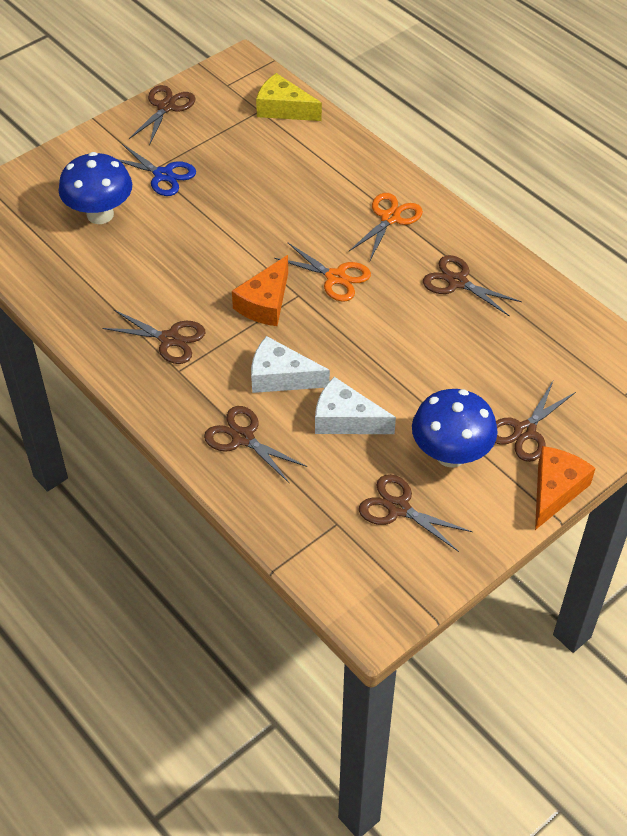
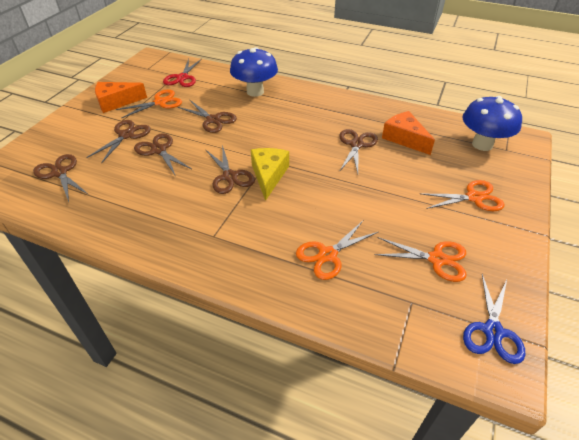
orange scissors: 2 -> 4
red scissors: 0 -> 1
white cheese: 2 -> 0

